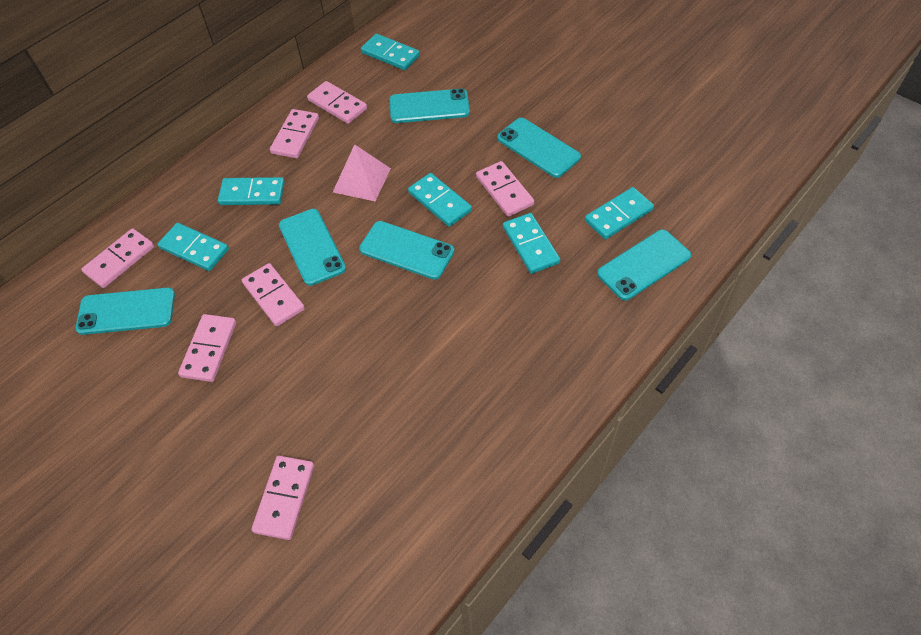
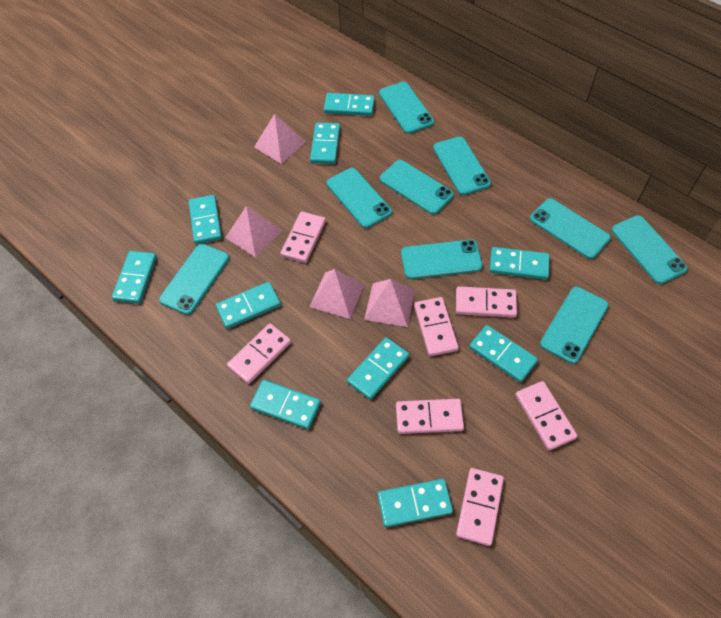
pink pyramid: 1 -> 4
turquoise domino: 6 -> 10
turquoise phone: 6 -> 9

